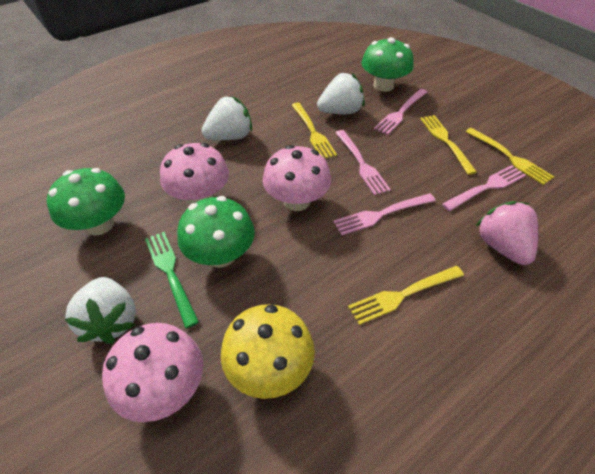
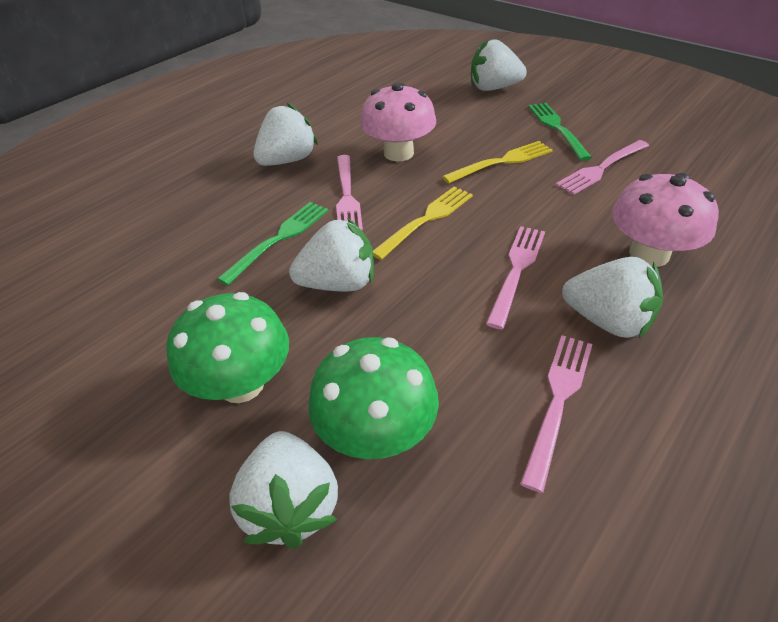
green fork: 1 -> 2
green mushroom: 3 -> 2
pink mushroom: 3 -> 2
pink strawberry: 1 -> 0
white strawberry: 3 -> 5
yellow fork: 4 -> 2
yellow mushroom: 1 -> 0

